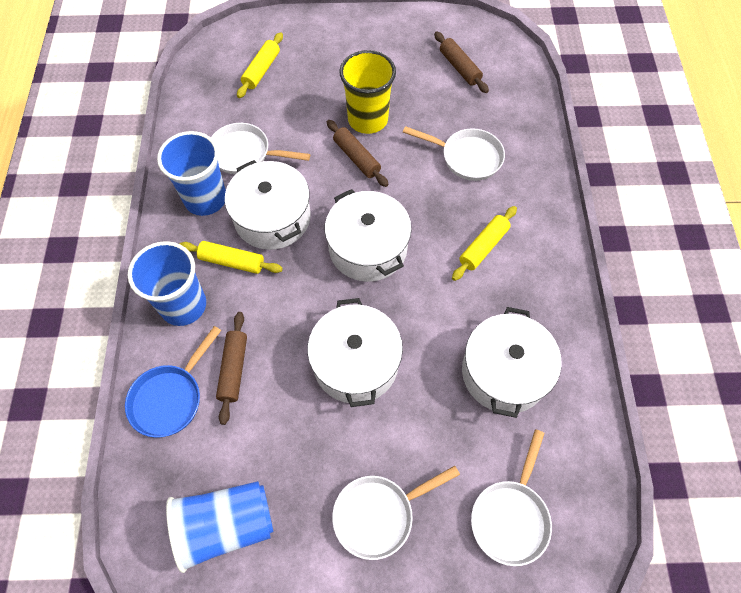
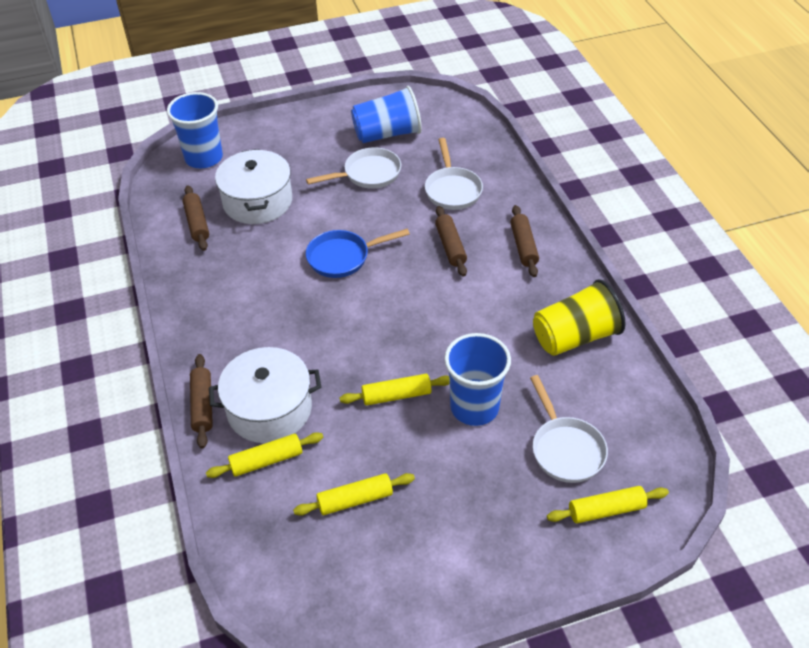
brown rolling pin: 3 -> 4
white pan: 4 -> 3
white pot: 4 -> 2
yellow rolling pin: 3 -> 4

